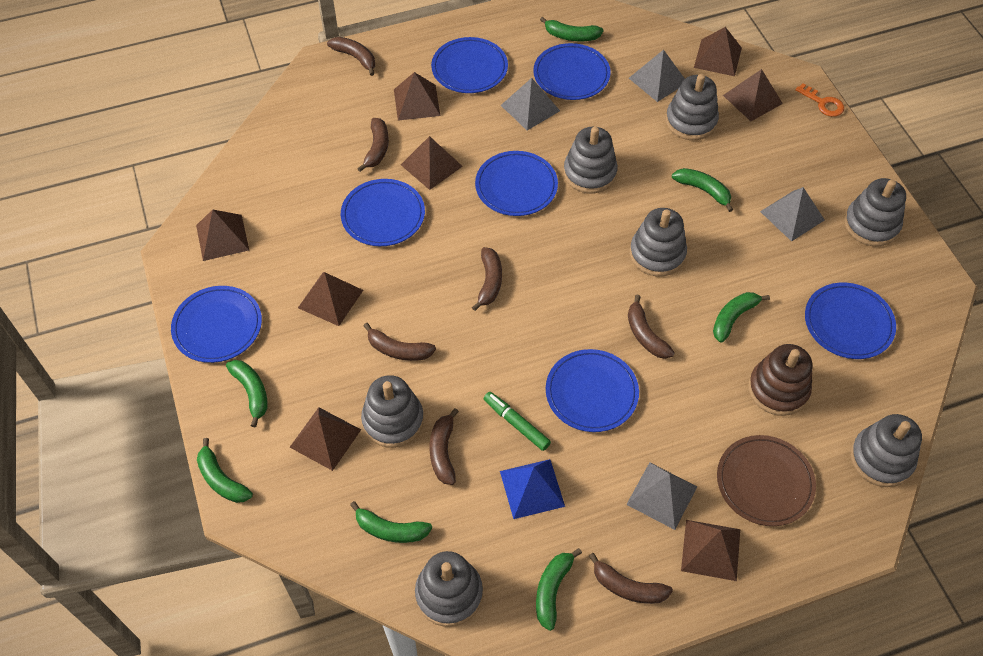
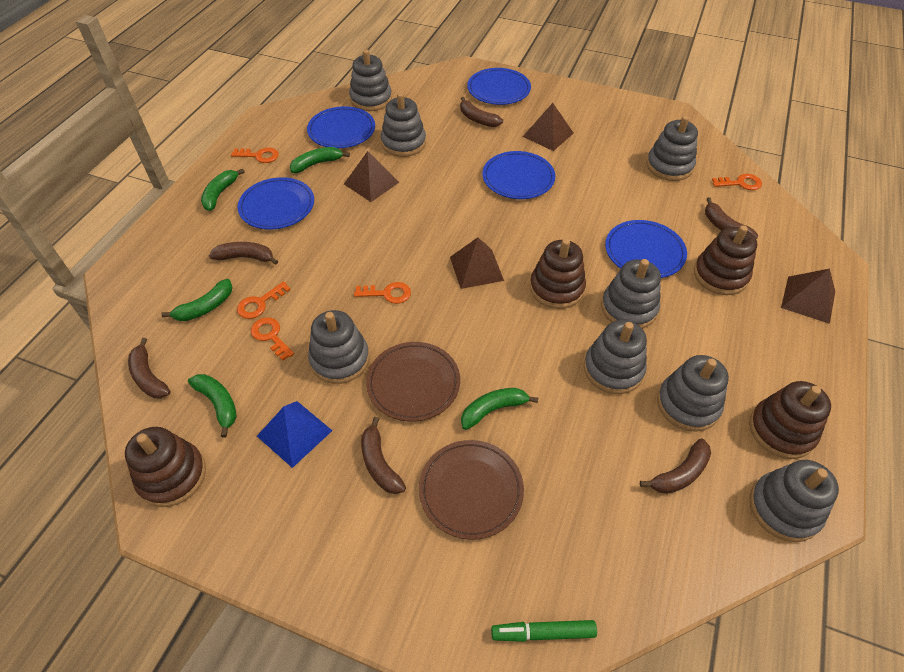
blue plate: 7 -> 5
brown banana: 7 -> 6
brown plate: 1 -> 2
brown pyramid: 8 -> 4
brown stacking toy: 1 -> 4
green banana: 7 -> 5
grey pyramid: 4 -> 0
grey stacking toy: 7 -> 8
orange key: 1 -> 5

